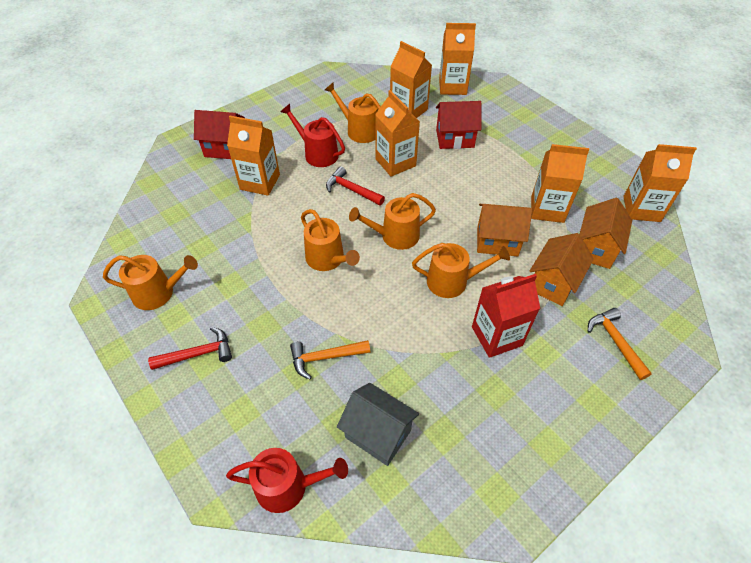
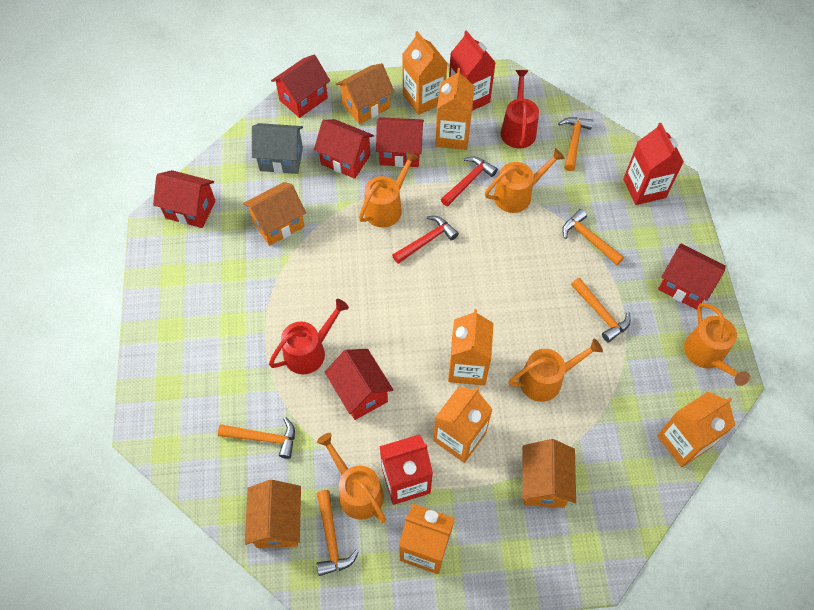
orange hammer: 2 -> 5
orange house: 3 -> 4
red carton: 1 -> 3
red house: 2 -> 6

